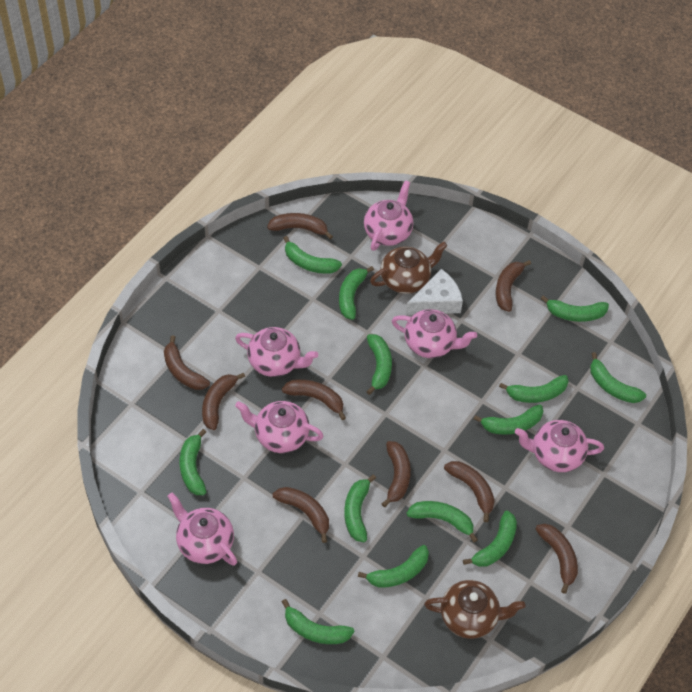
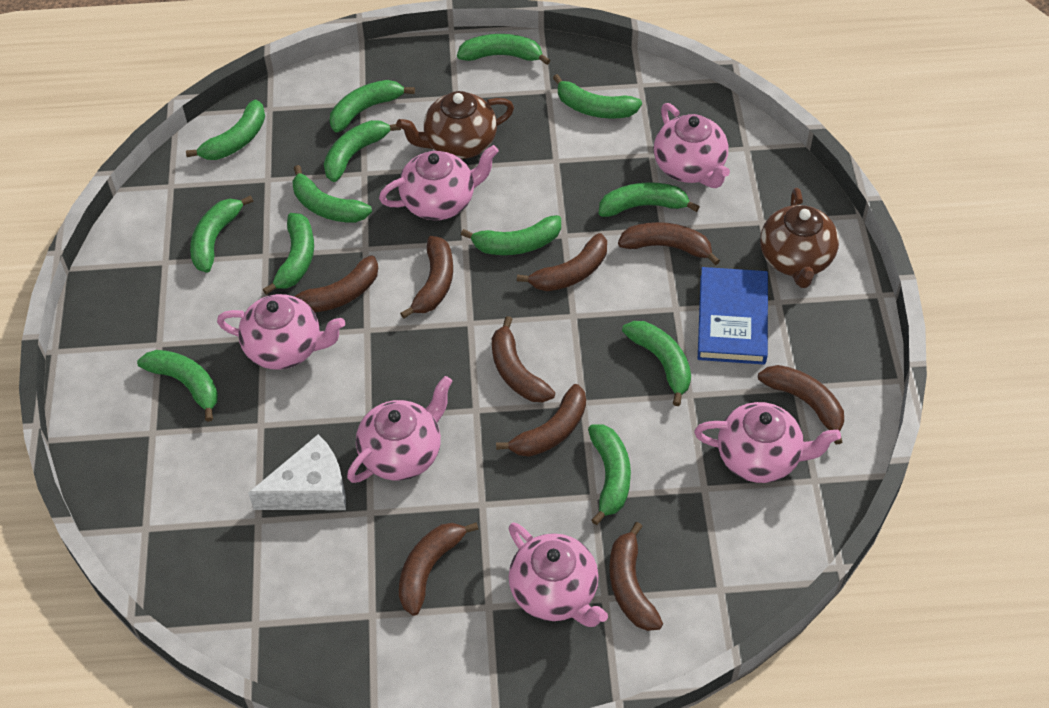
blue book: 0 -> 1

